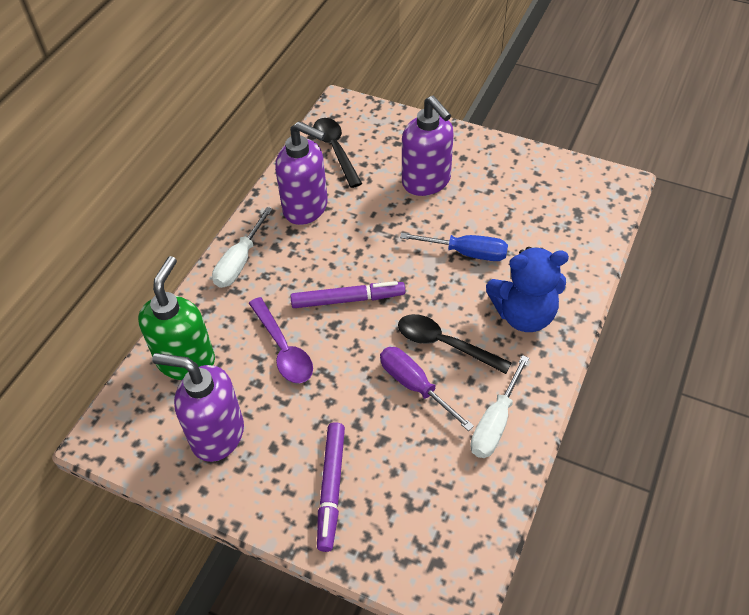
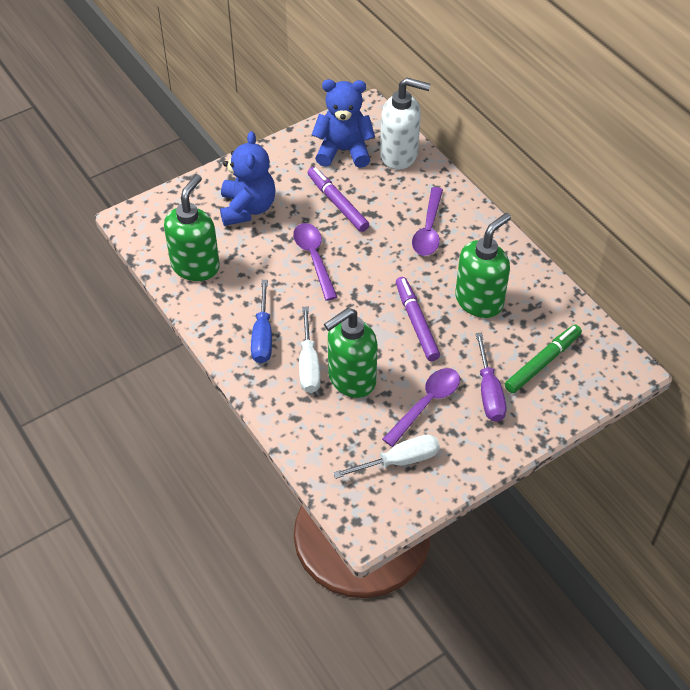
black spoon: 2 -> 0
blue teddy bear: 1 -> 2
green marker: 0 -> 1
green soap dispenser: 1 -> 3
purple soap dispenser: 3 -> 0
purple spoon: 1 -> 3
white soap dispenser: 0 -> 1

